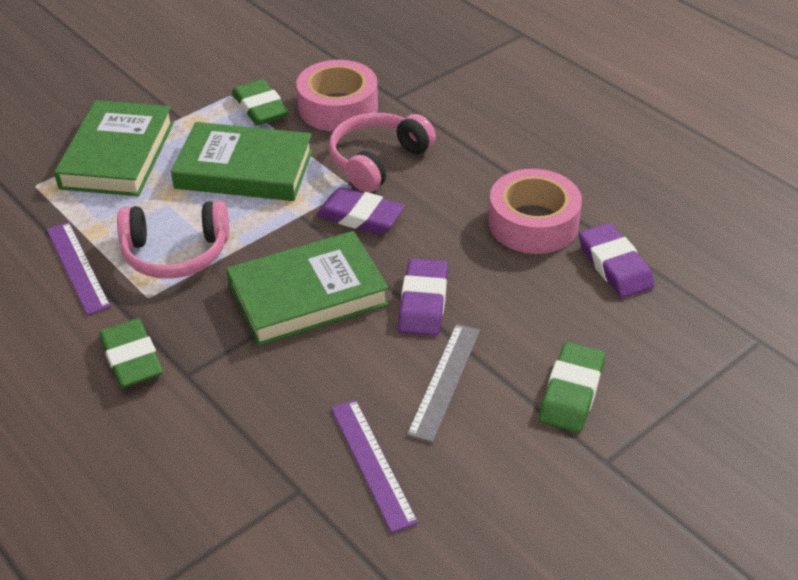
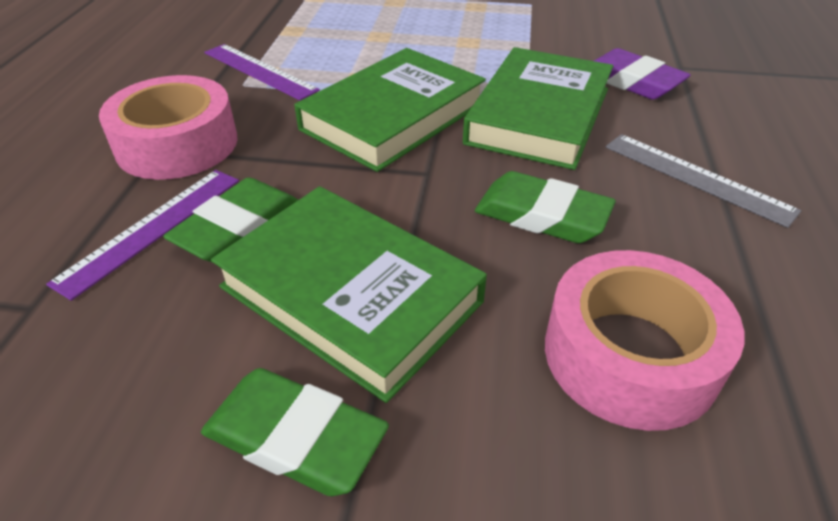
pink headphones: 2 -> 0
purple eraser: 3 -> 1

